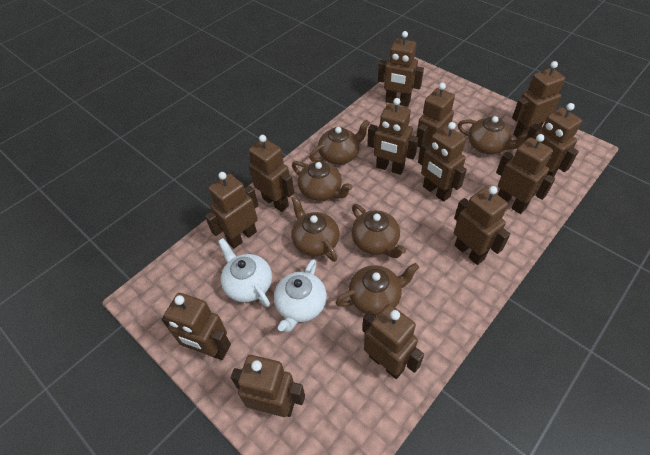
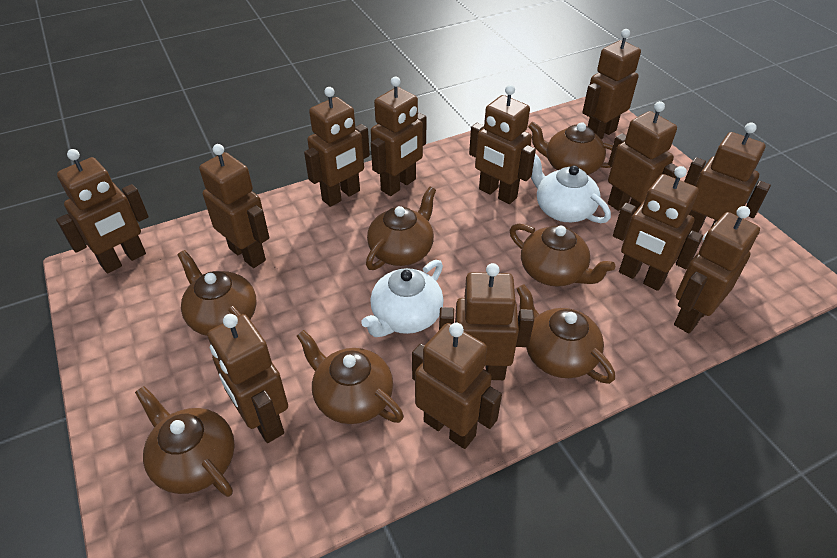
brown teapot: 6 -> 7

